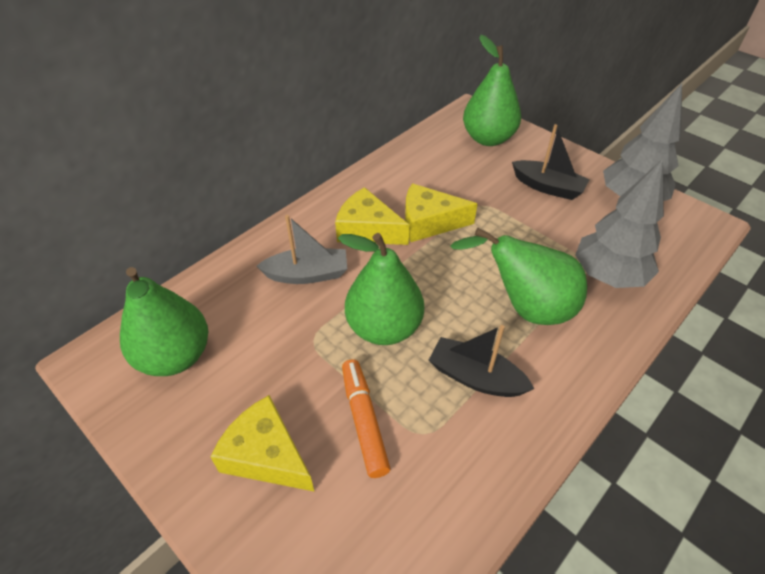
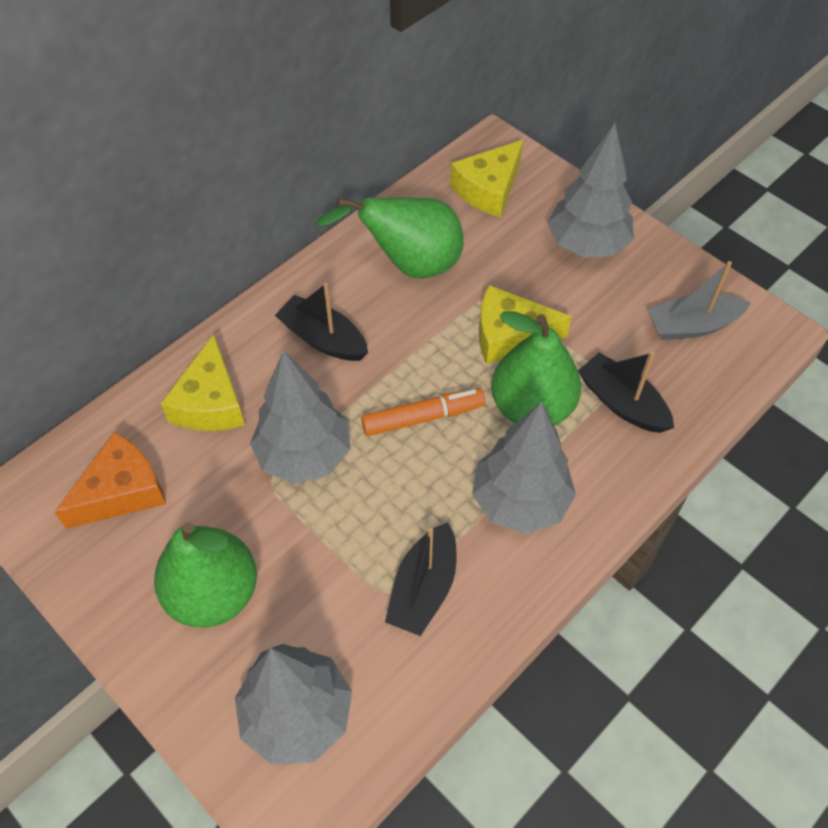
black boat: 2 -> 3
green pear: 4 -> 3
grey tree: 2 -> 4
orange cheese: 0 -> 1

